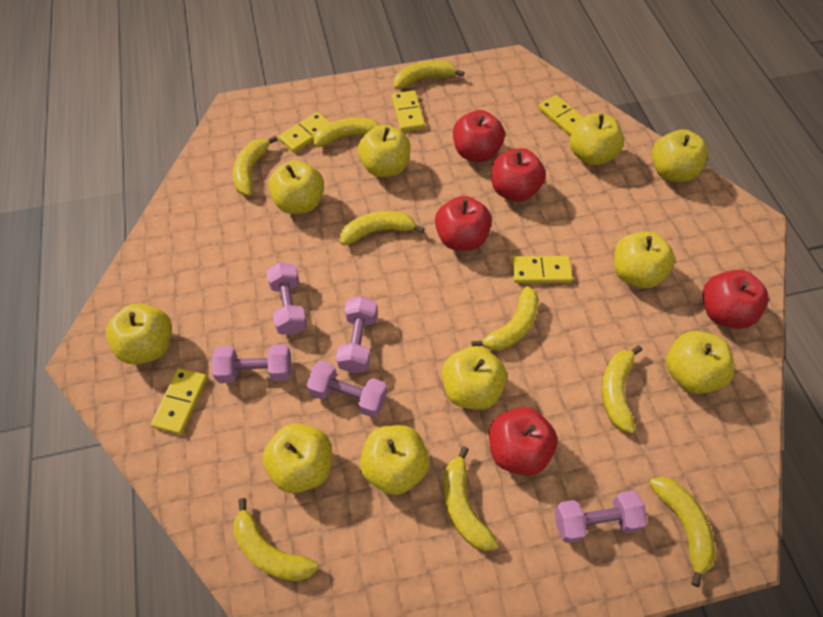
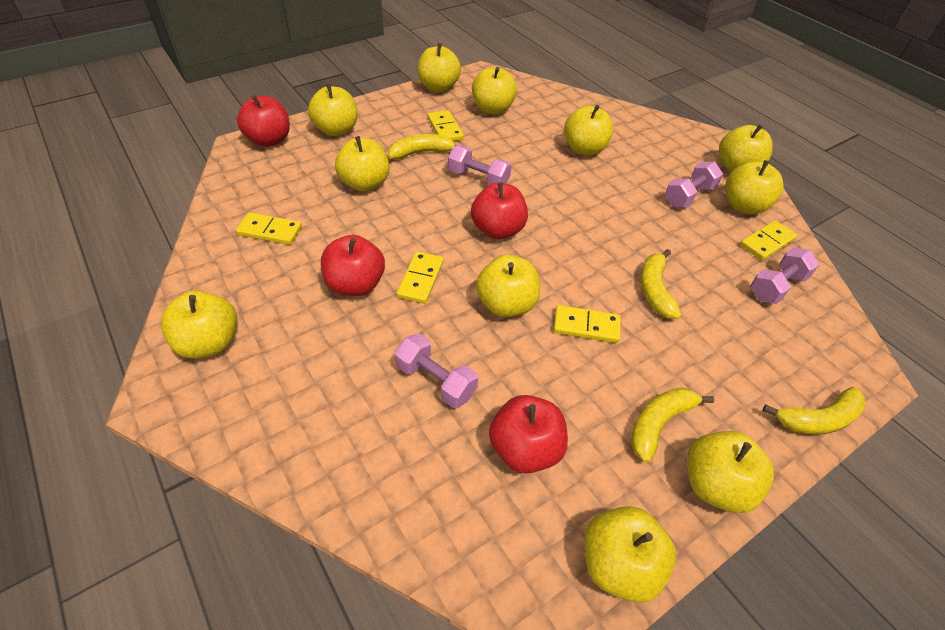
pink dumbbell: 5 -> 4
red apple: 5 -> 4
yellow apple: 10 -> 11
yellow banana: 9 -> 4

